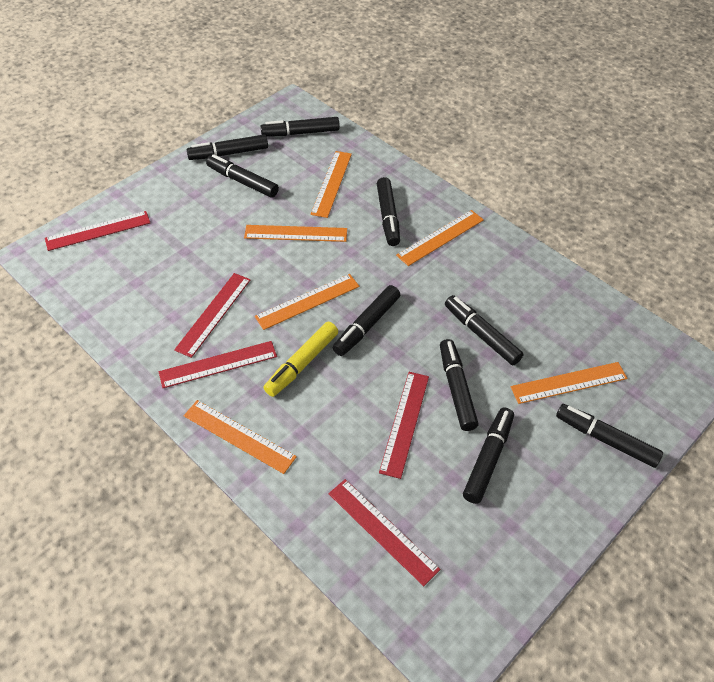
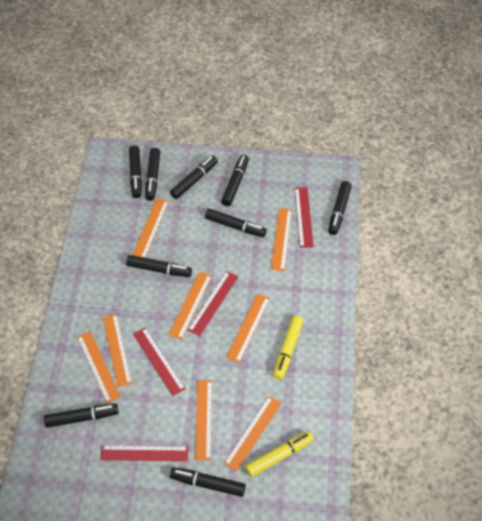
orange ruler: 6 -> 8
red ruler: 5 -> 4
yellow marker: 1 -> 2

